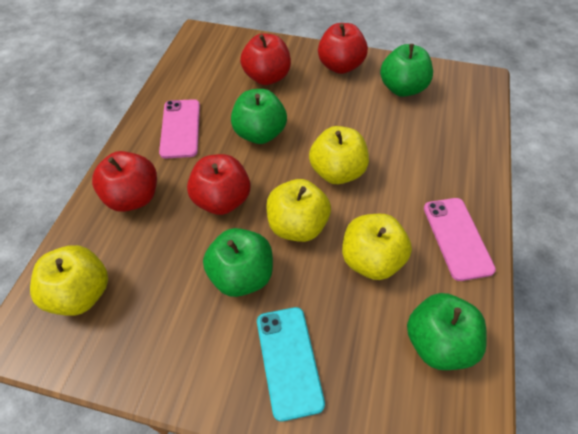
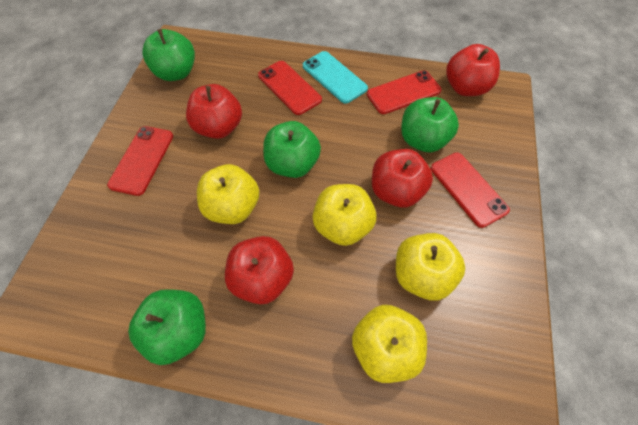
pink phone: 2 -> 0
red phone: 0 -> 4

